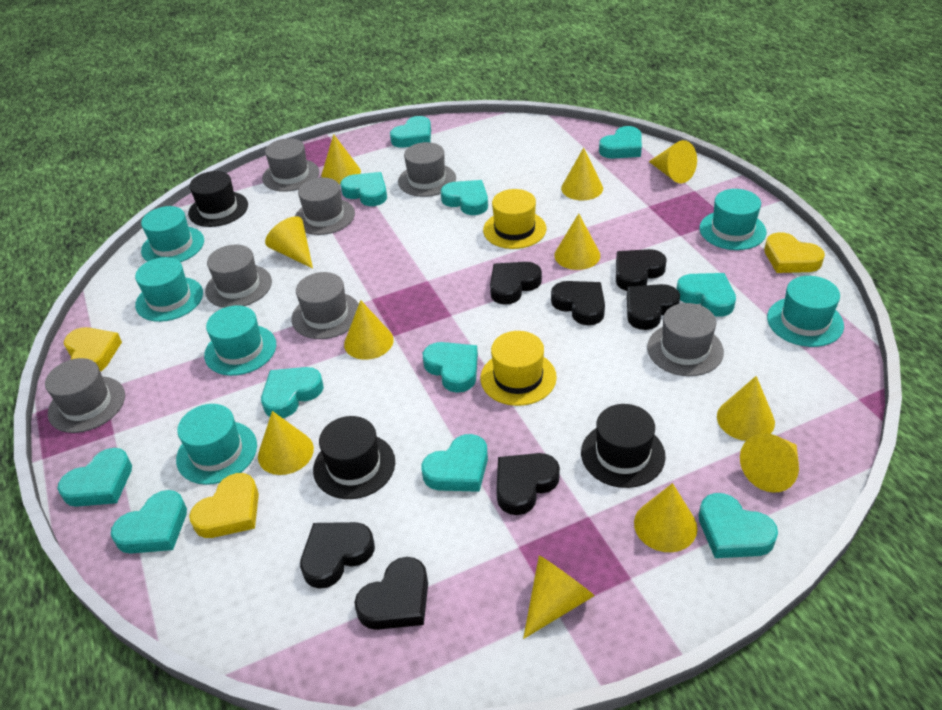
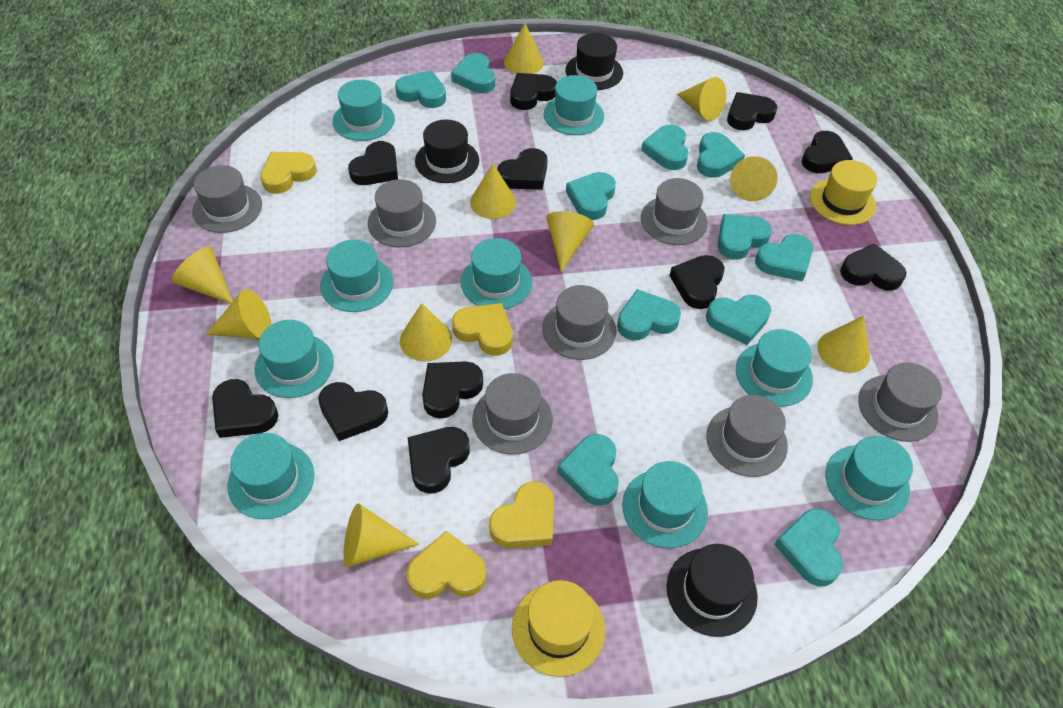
black heart: 7 -> 11
turquoise hat: 6 -> 9
yellow cone: 11 -> 10
yellow heart: 3 -> 4

